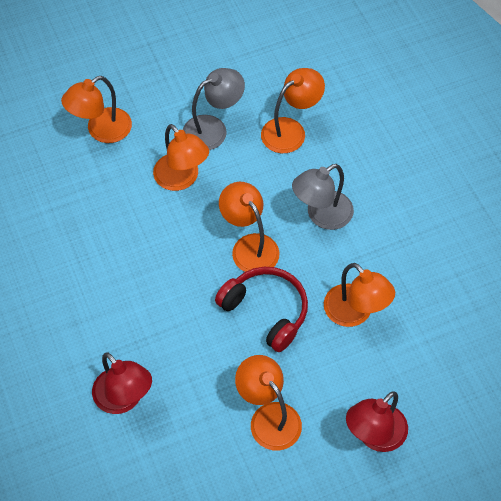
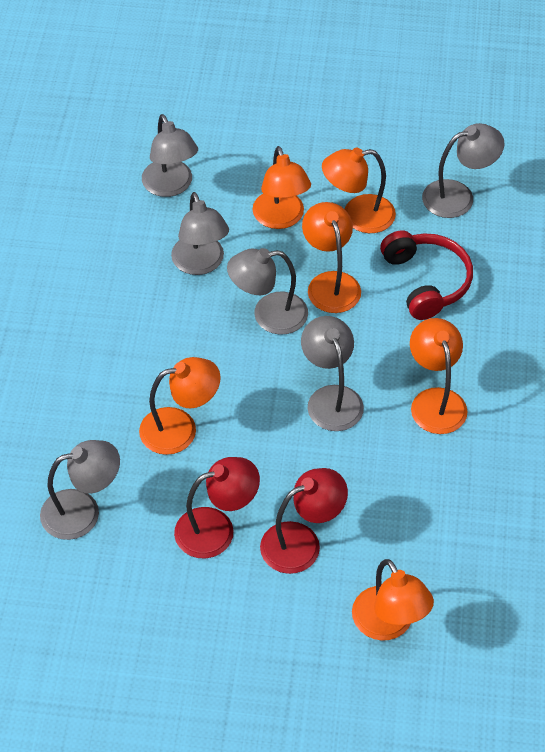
grey lamp: 2 -> 6

